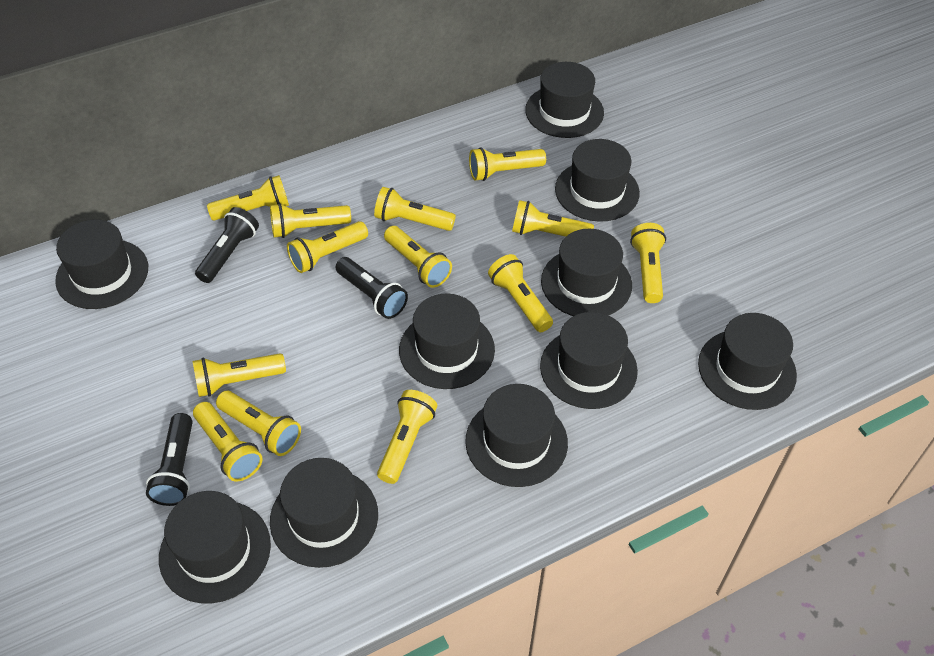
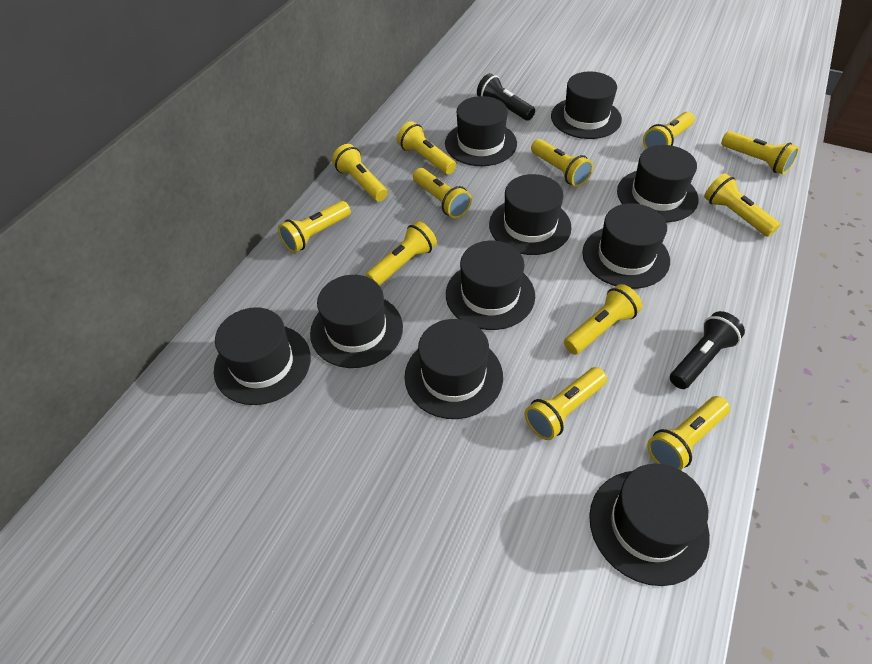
black flashlight: 3 -> 2
yellow flashlight: 13 -> 12

